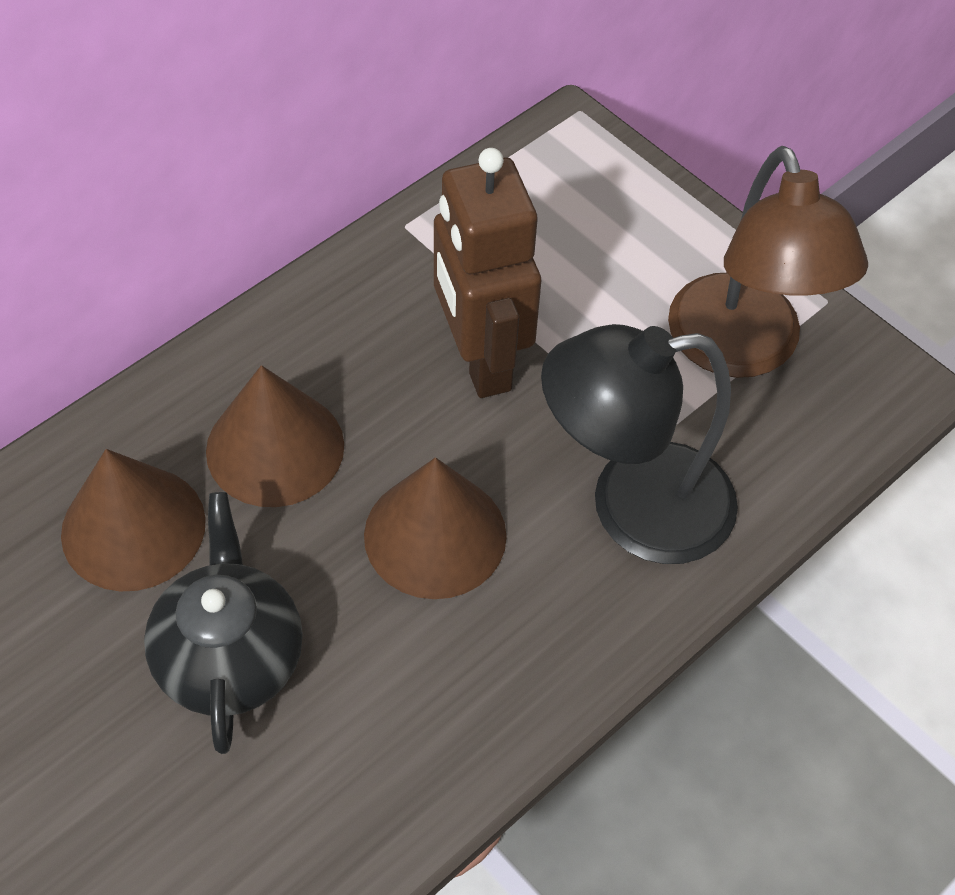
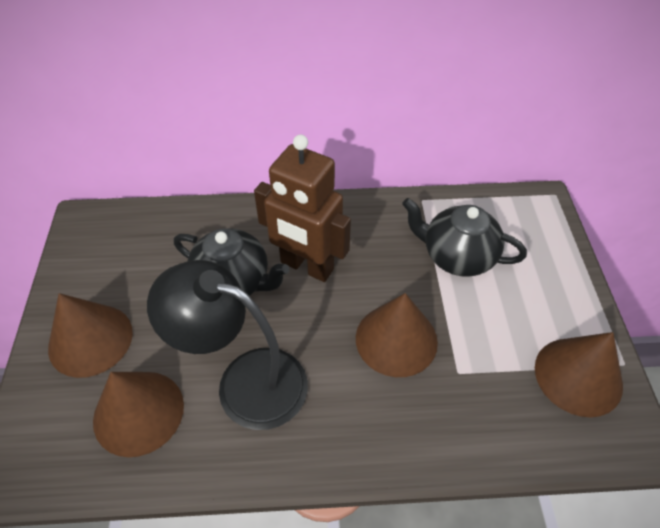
black teapot: 1 -> 2
brown cone: 3 -> 4
brown lamp: 1 -> 0

